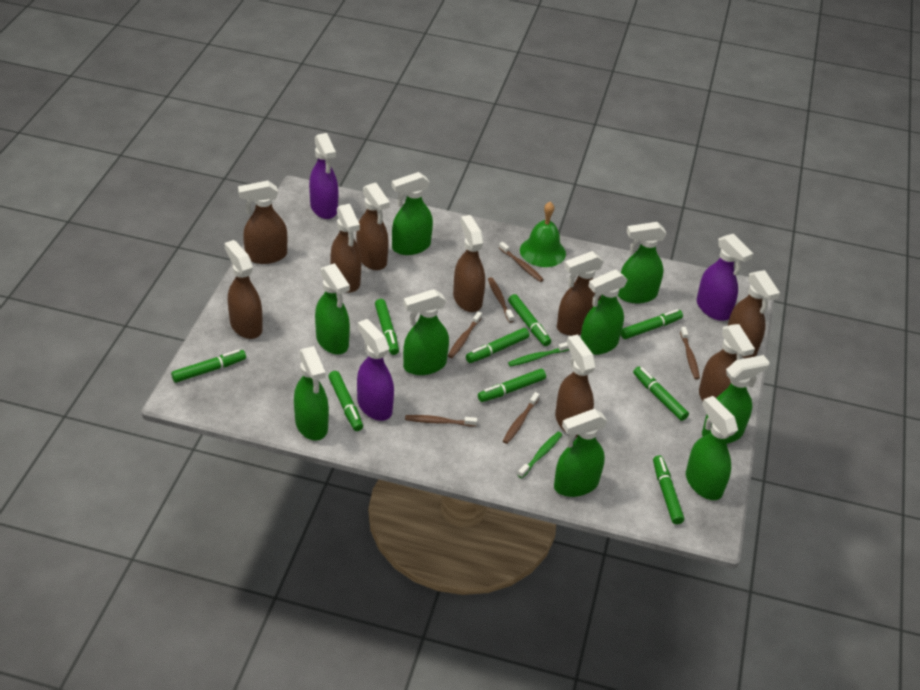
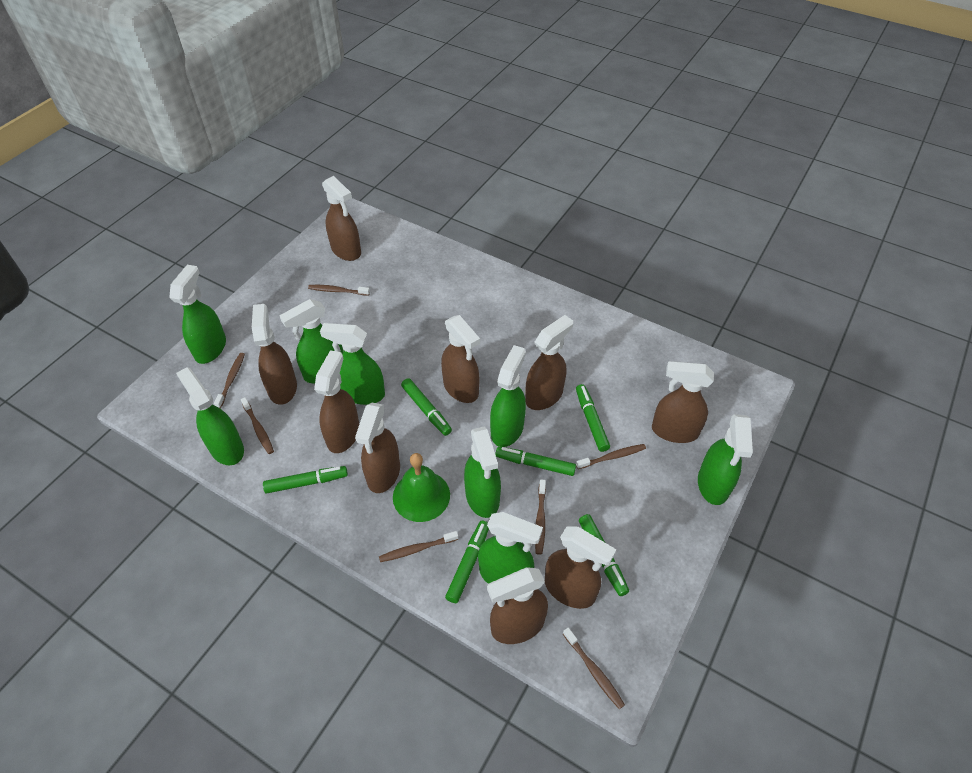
brown toothbrush: 6 -> 7
green marker: 9 -> 6
green spray bottle: 9 -> 8
green toothbrush: 2 -> 0
purple spray bottle: 3 -> 0

